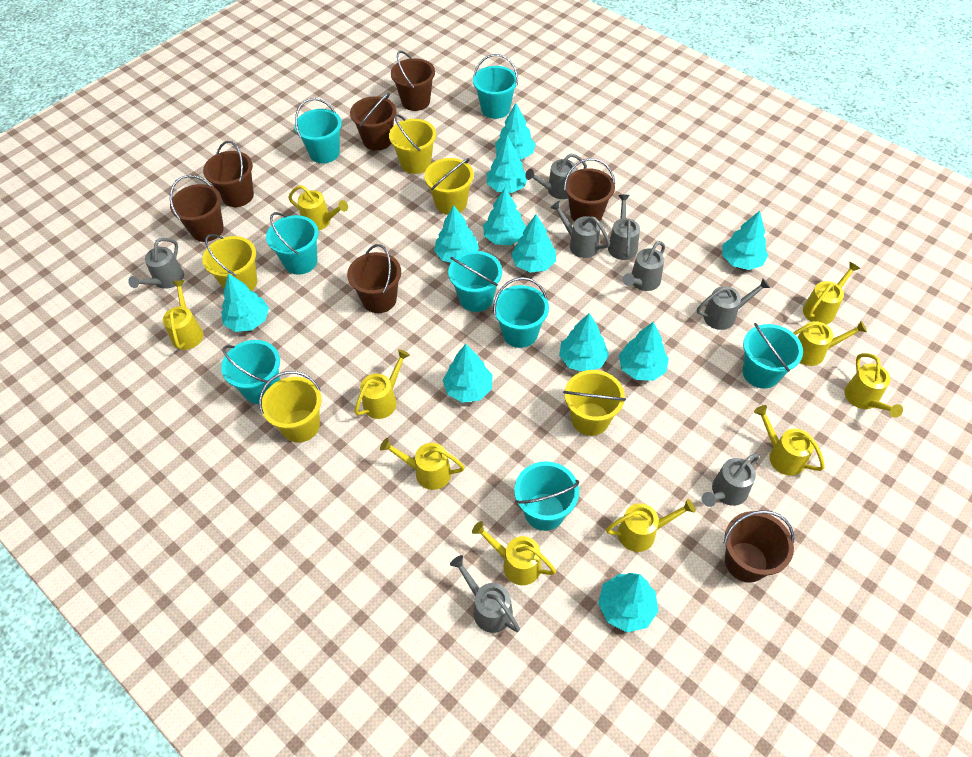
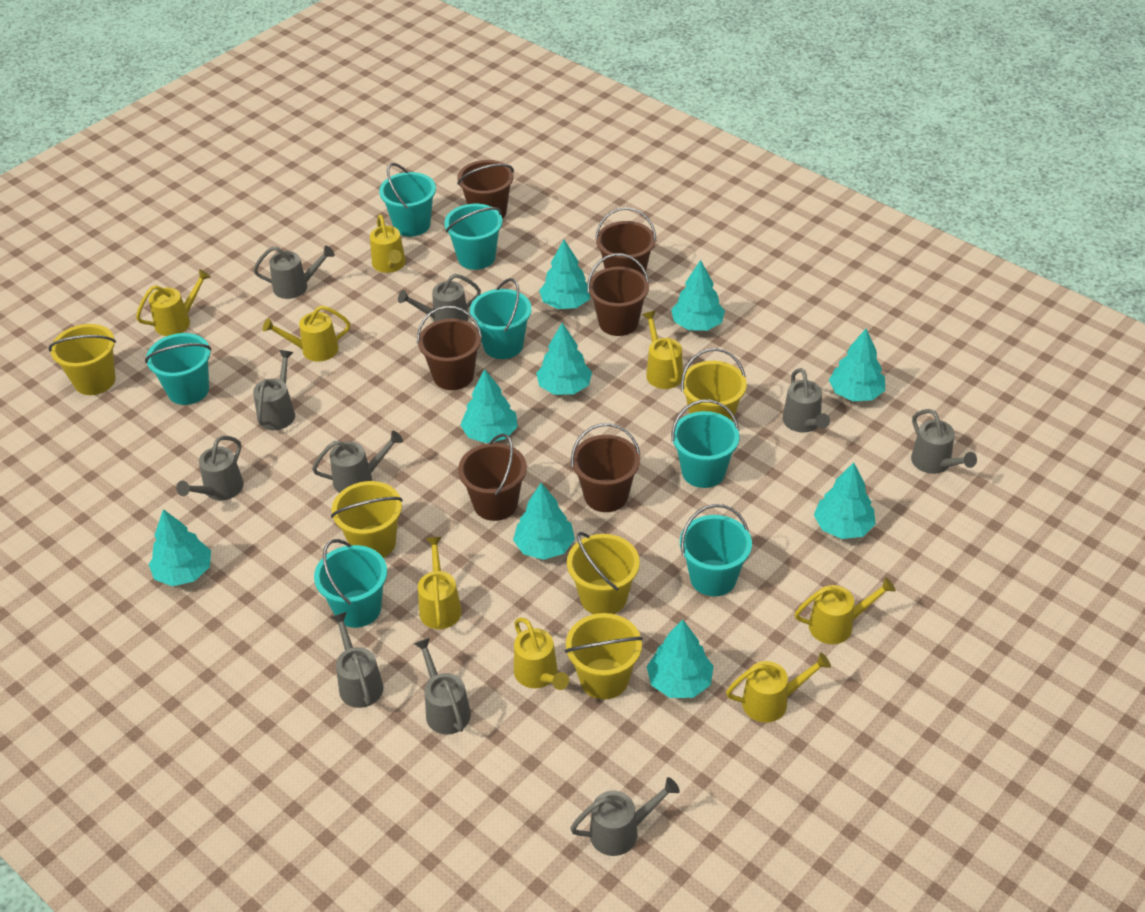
brown bucket: 7 -> 6
grey watering can: 8 -> 10
turquoise bucket: 8 -> 7
turquoise tree: 11 -> 9
yellow watering can: 10 -> 8

